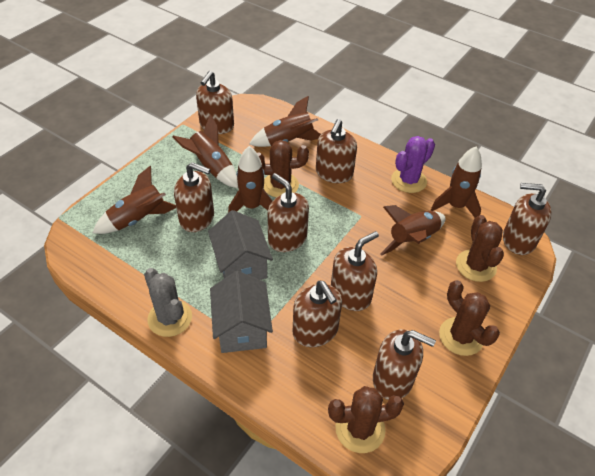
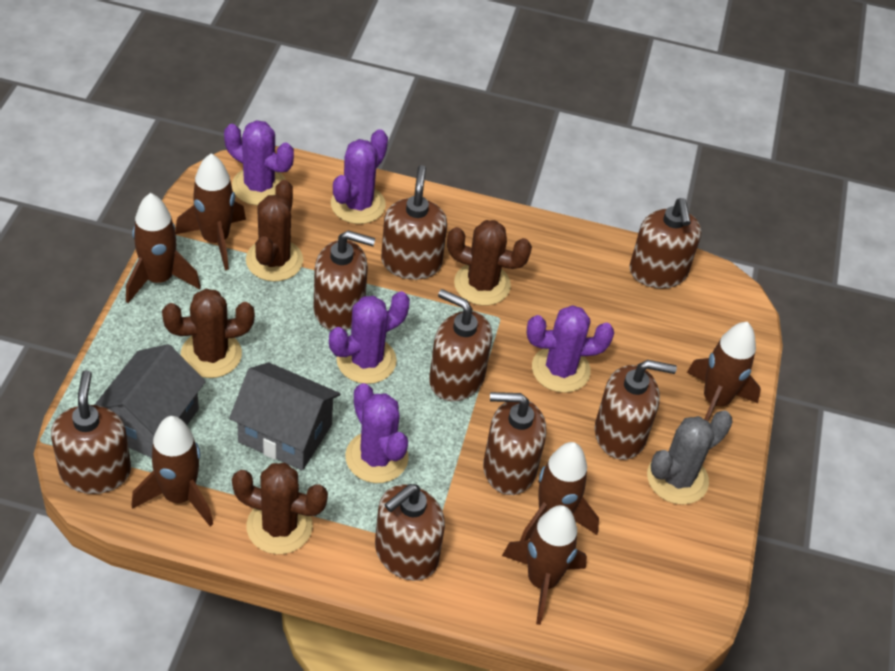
purple cactus: 1 -> 5

